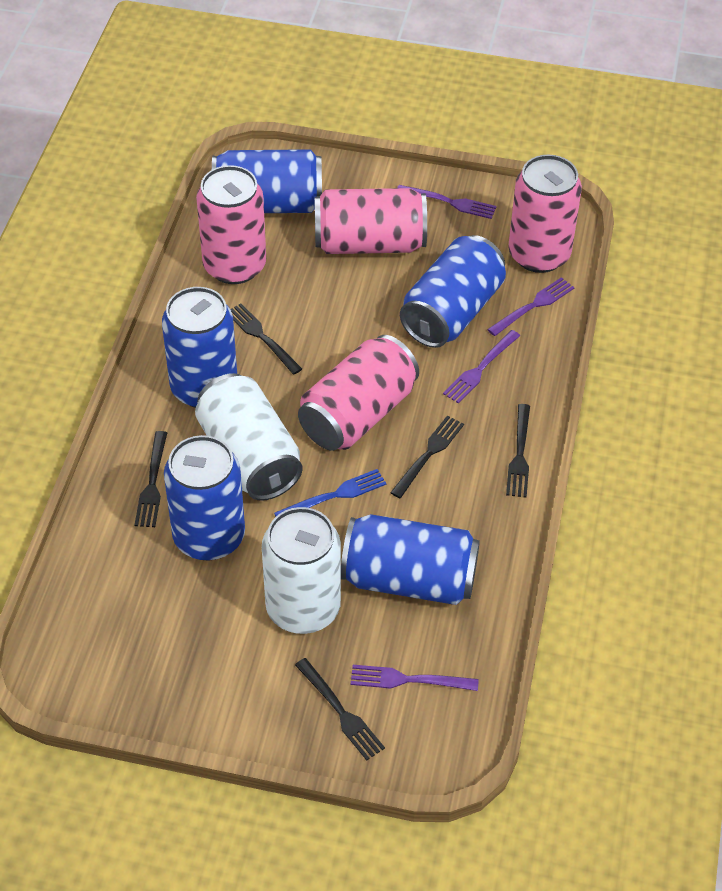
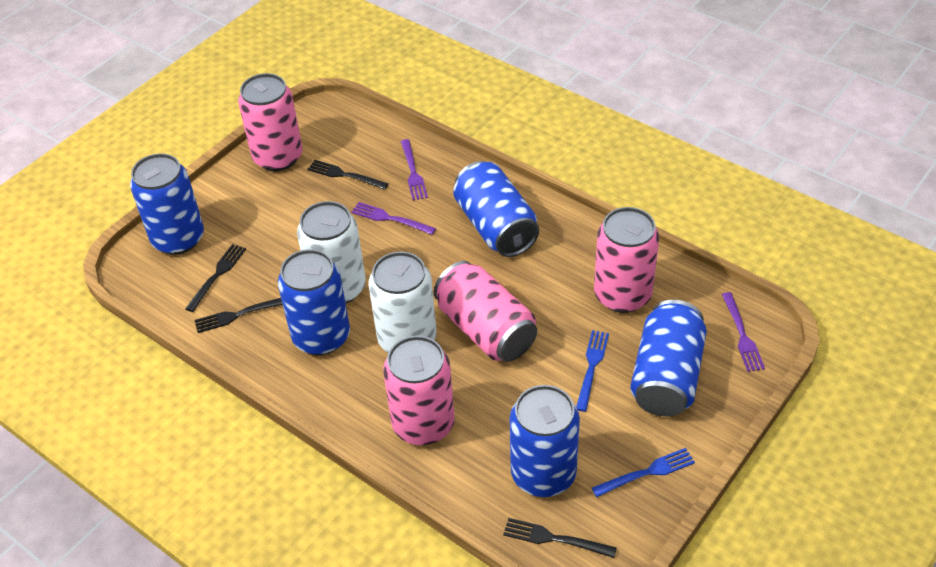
black fork: 5 -> 4
blue fork: 1 -> 2
purple fork: 4 -> 3

